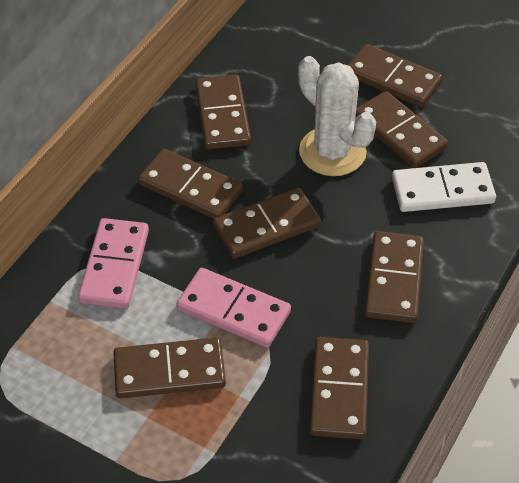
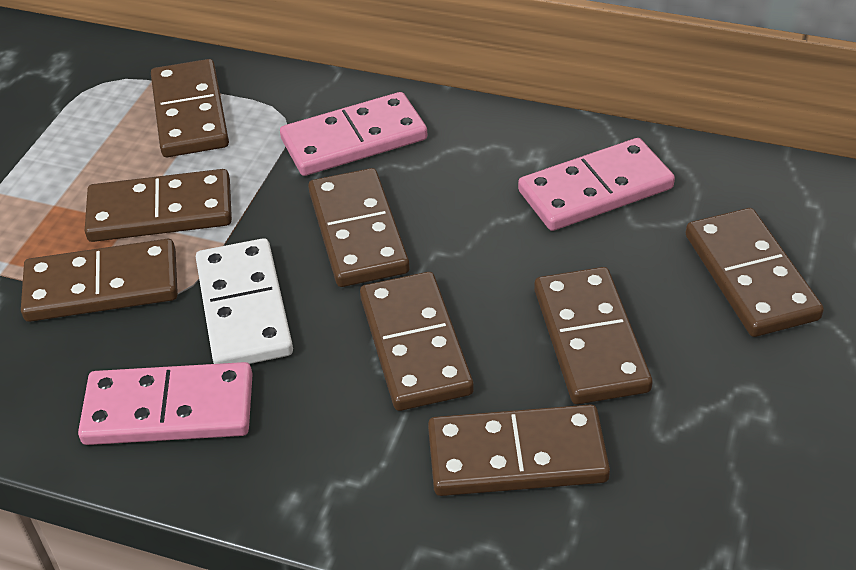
pink domino: 2 -> 3
white cactus: 1 -> 0

